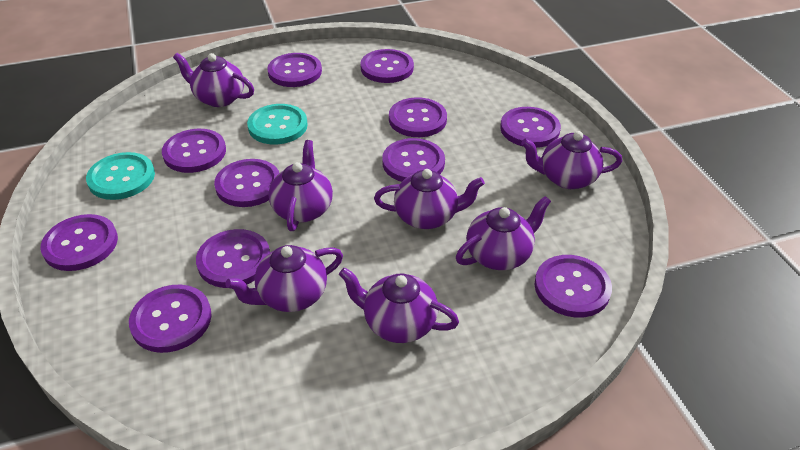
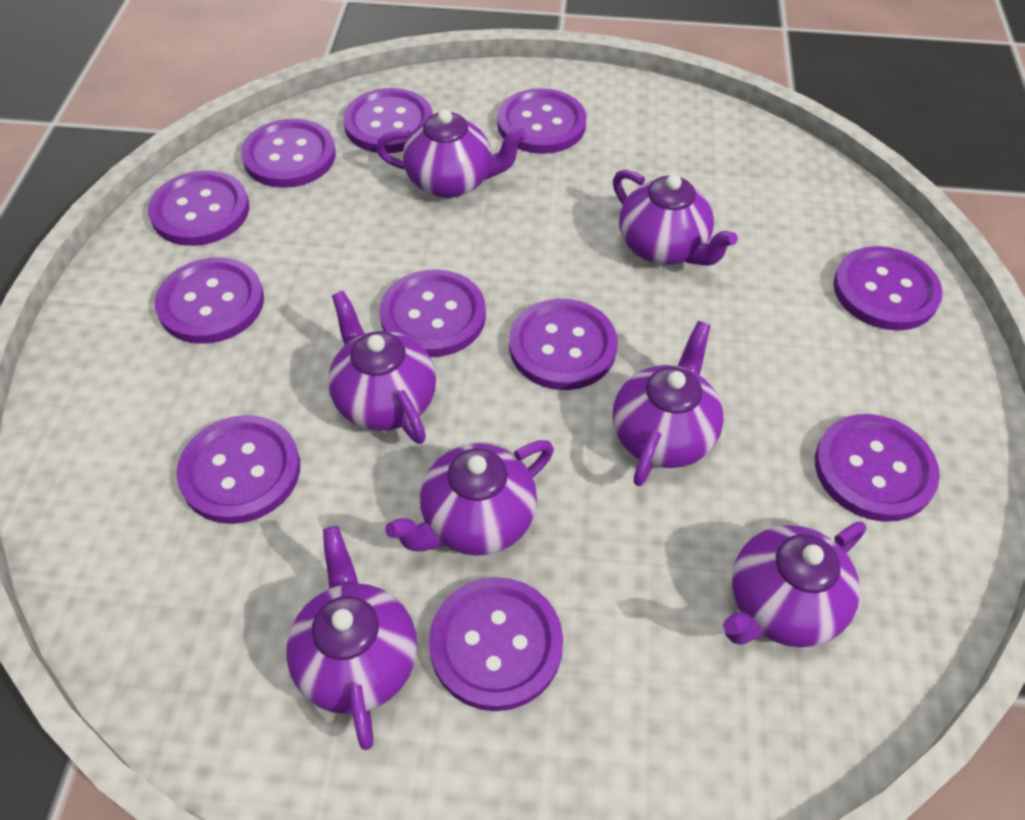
turquoise button: 2 -> 0

